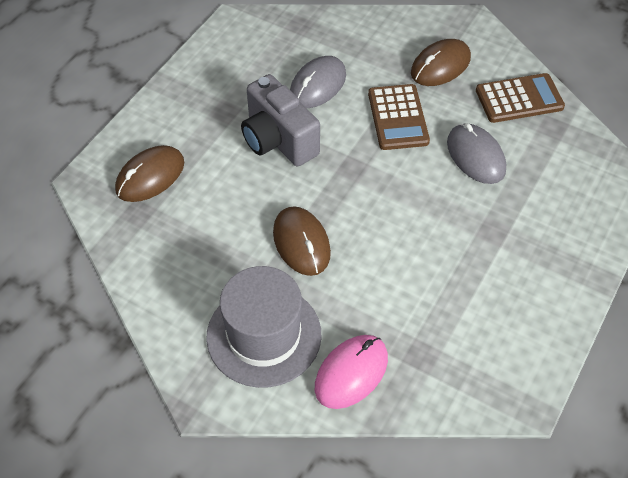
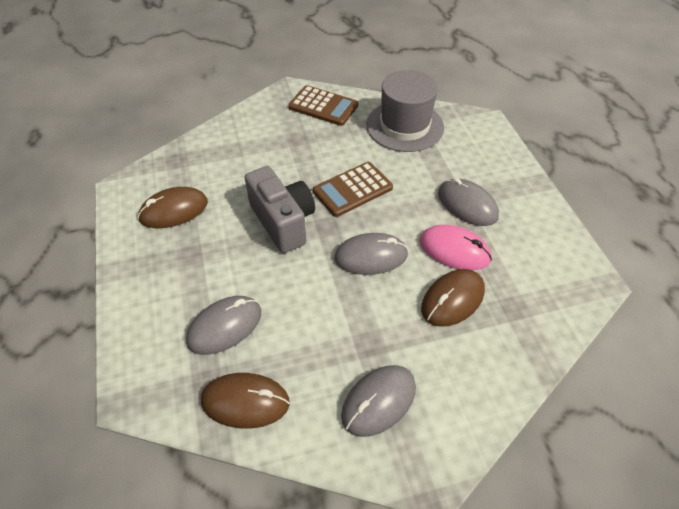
grey mouse: 2 -> 4

